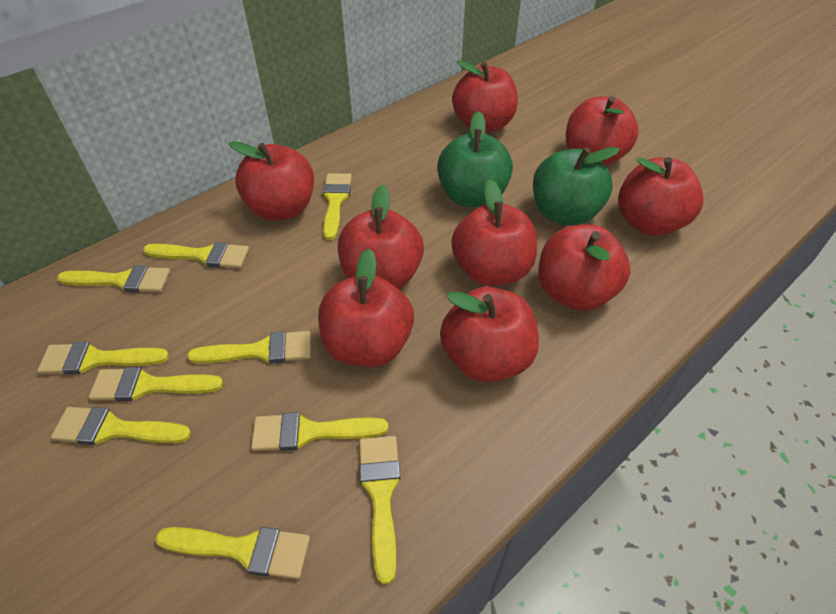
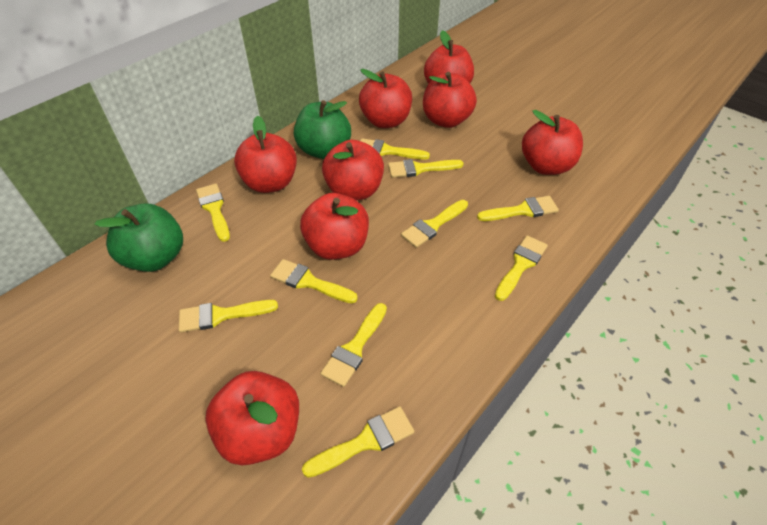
red apple: 9 -> 8

